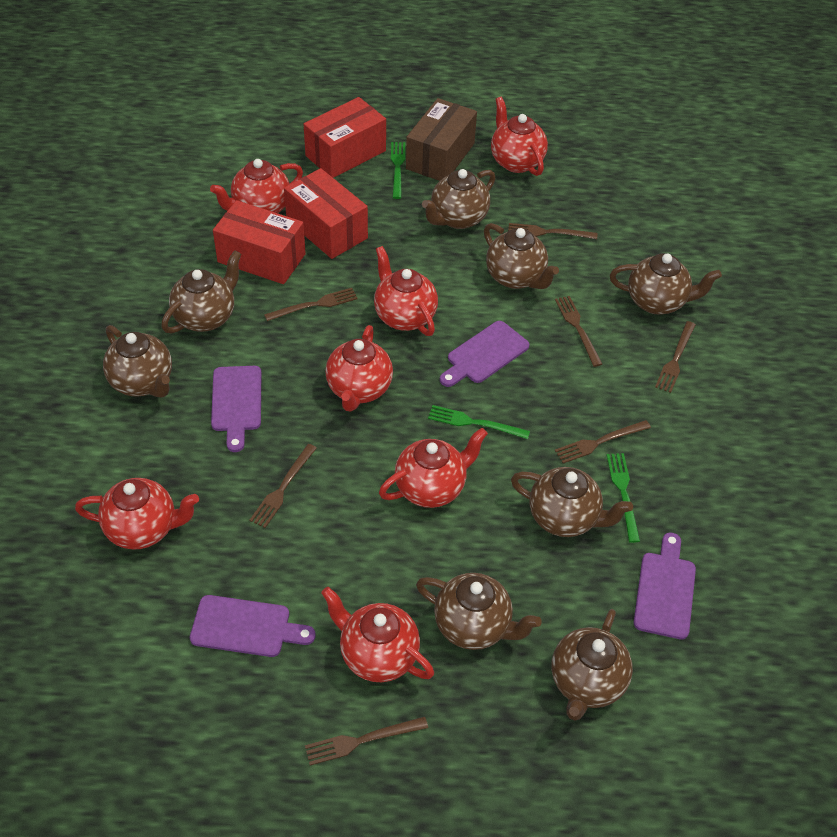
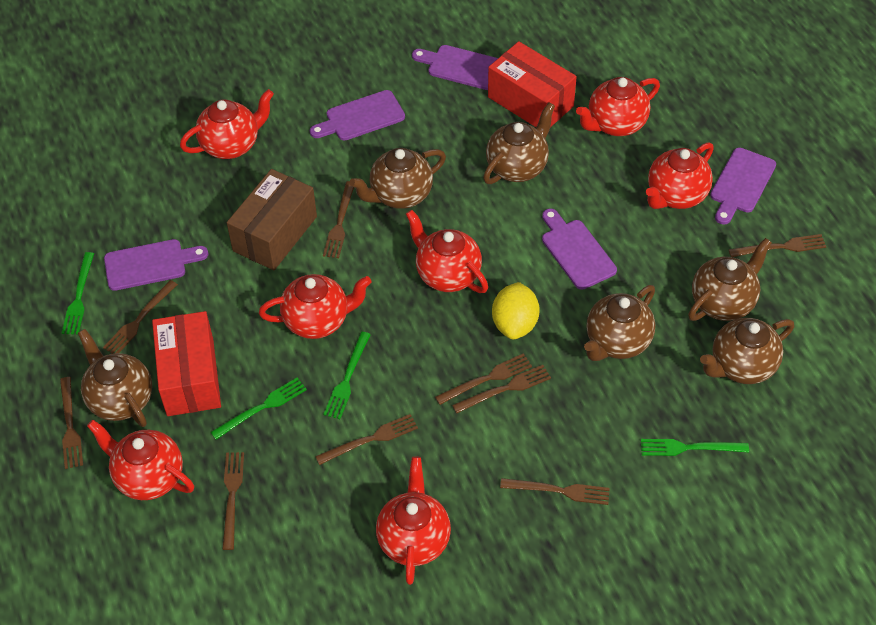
brown fork: 7 -> 9
brown teapot: 8 -> 6
green fork: 3 -> 4
purple cutting board: 4 -> 5
red box: 3 -> 2
yellow lemon: 0 -> 1

